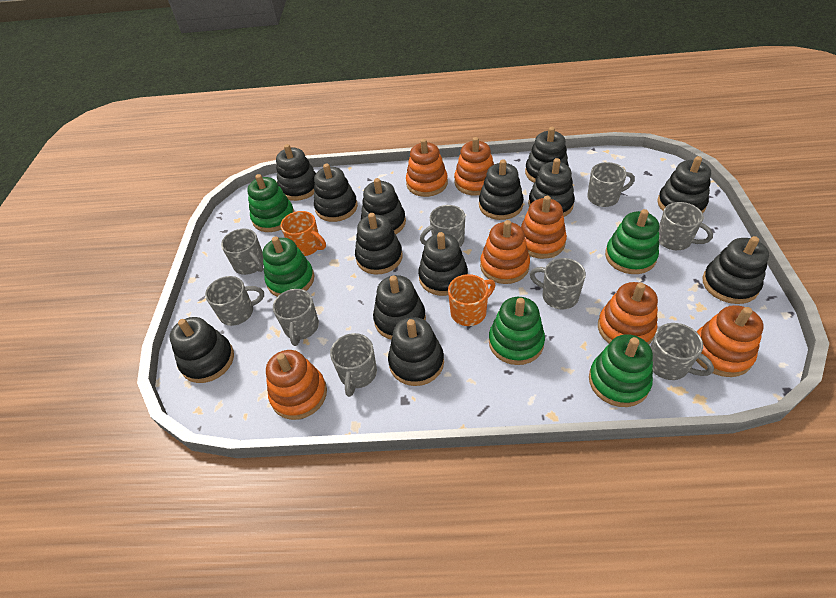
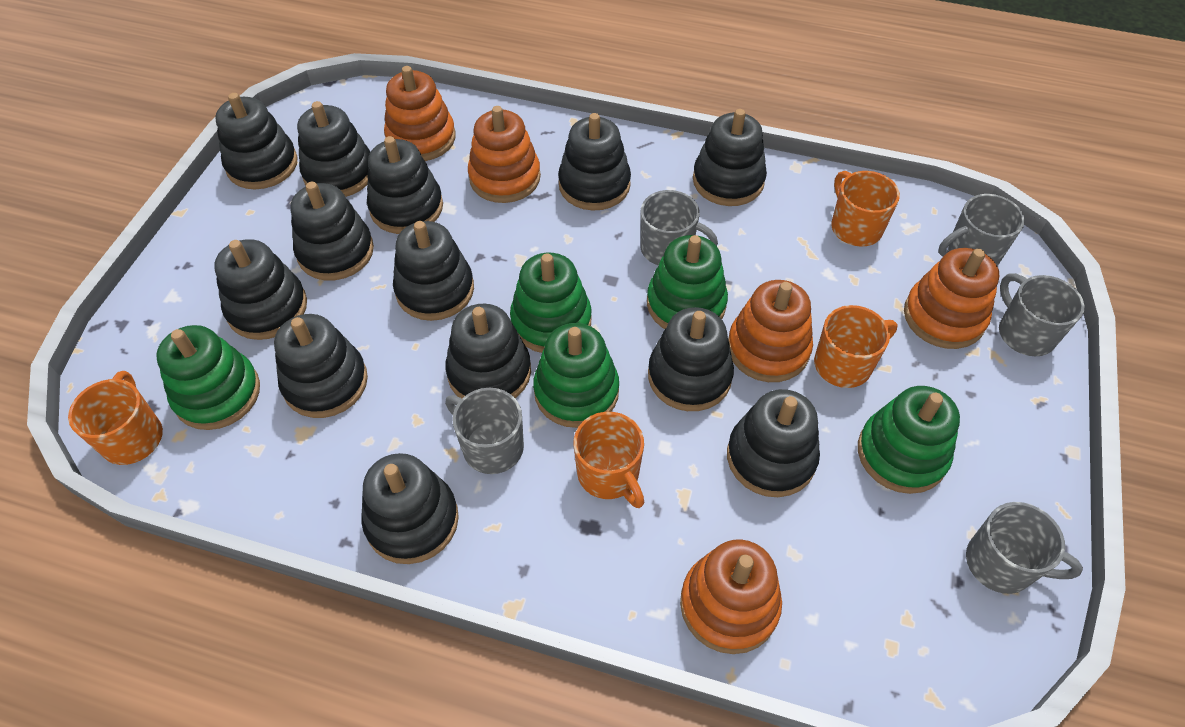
grey mug: 9 -> 5
orange mug: 2 -> 4
orange stacking toy: 7 -> 5

